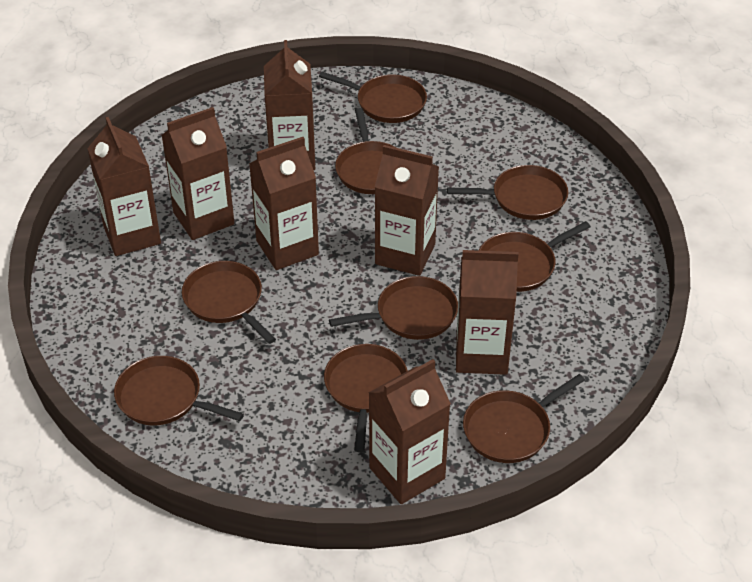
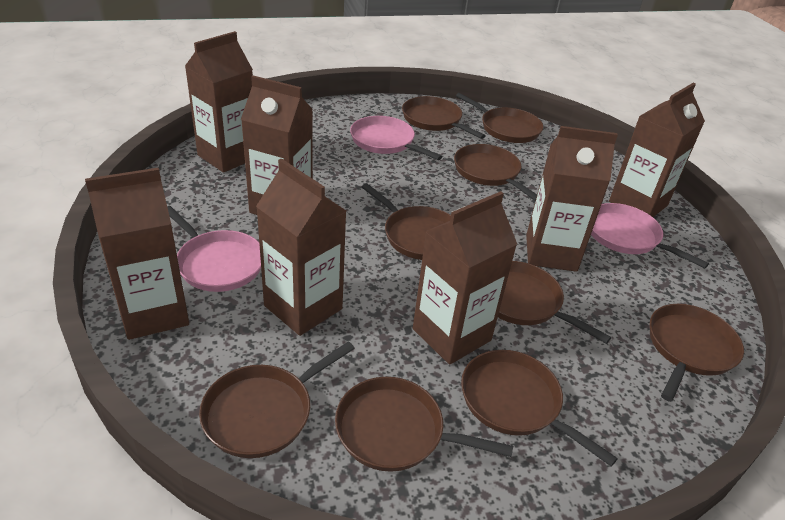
pink pan: 0 -> 3

